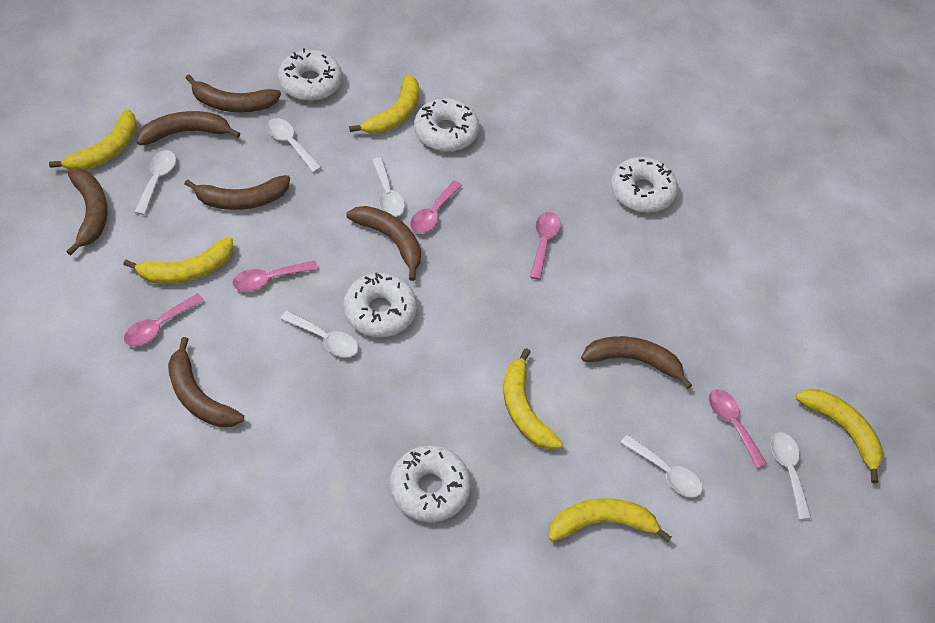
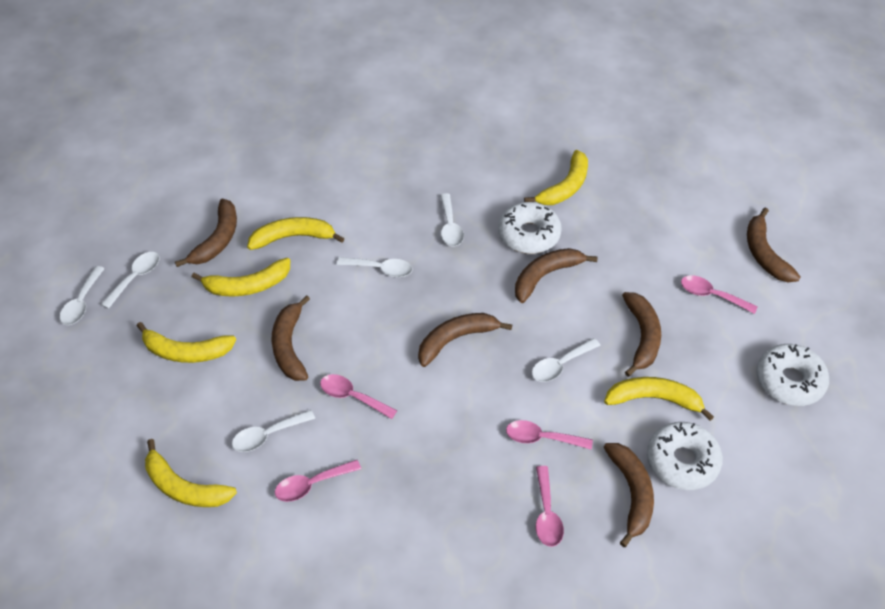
white donut: 5 -> 3

